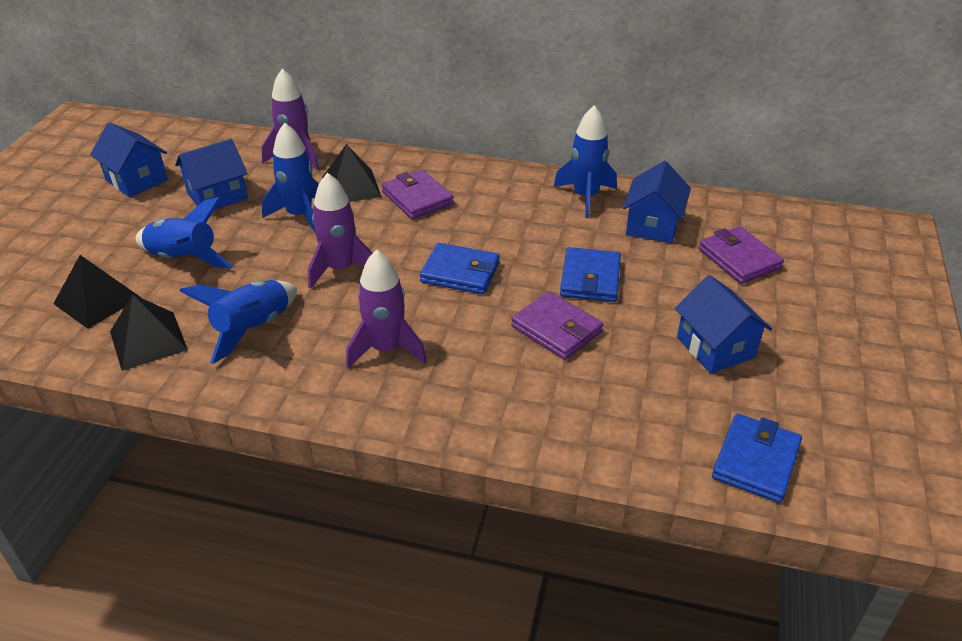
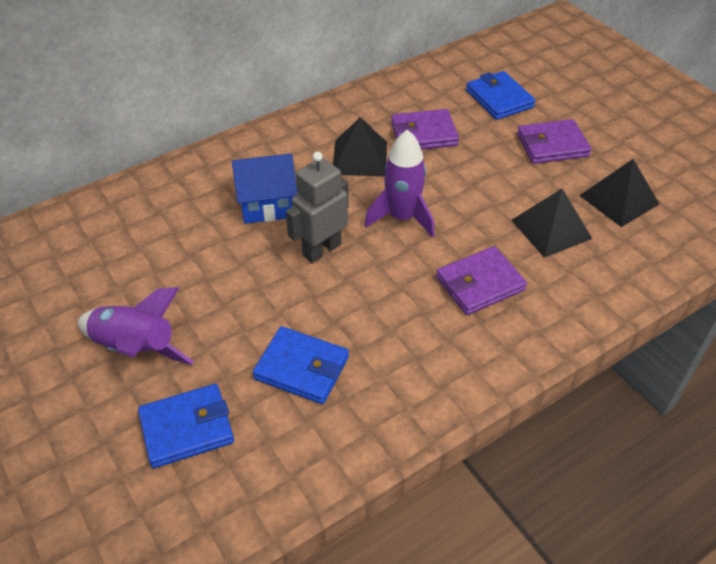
blue house: 4 -> 1
blue rocket: 4 -> 0
grey robot: 0 -> 1
purple rocket: 3 -> 2

